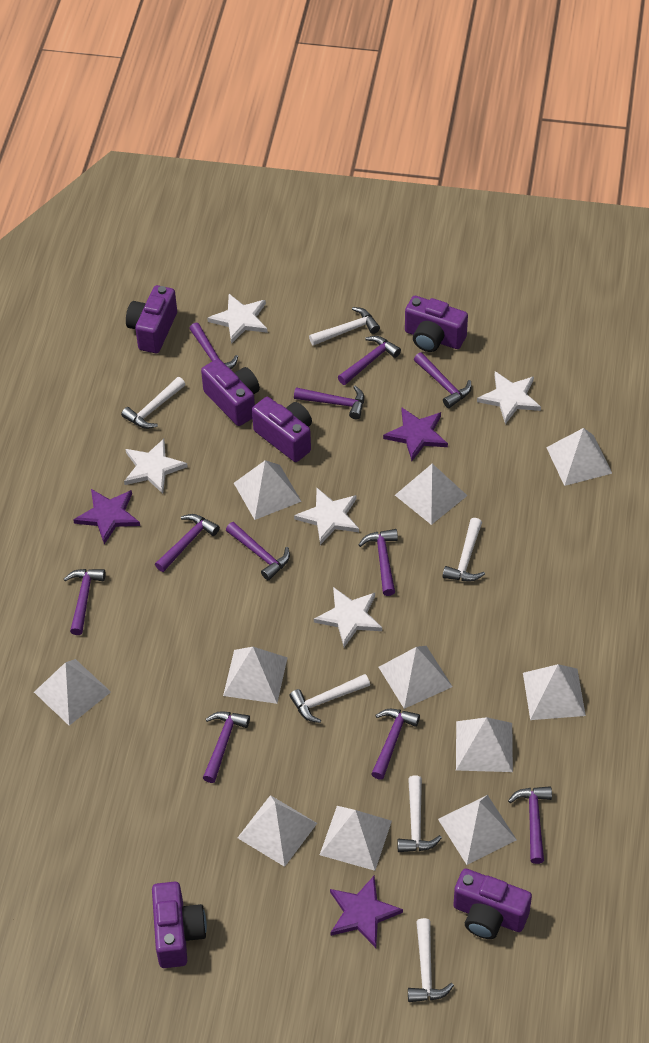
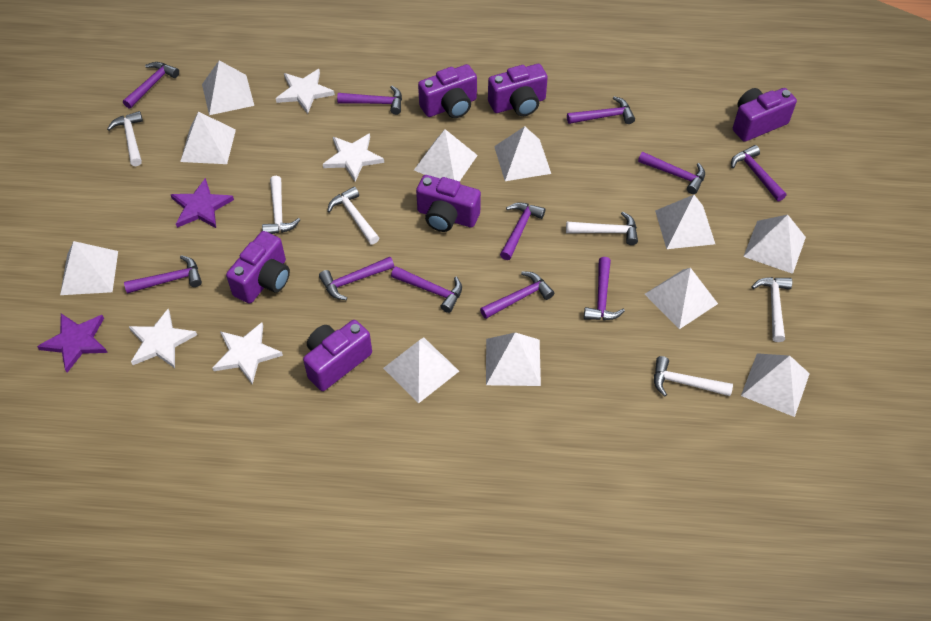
purple star: 3 -> 2
white star: 5 -> 4

